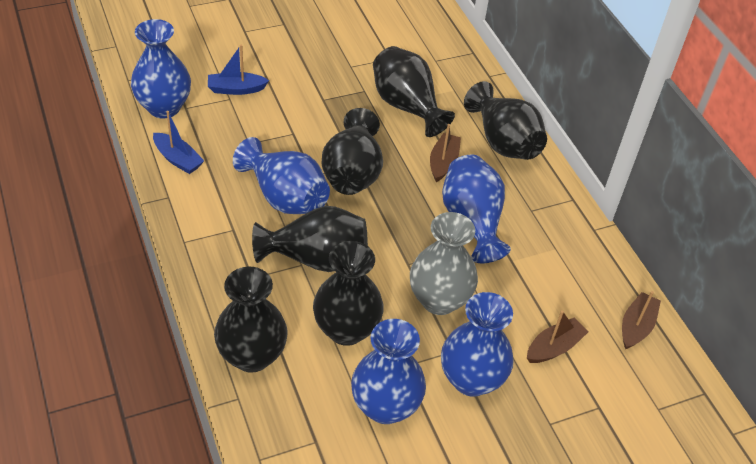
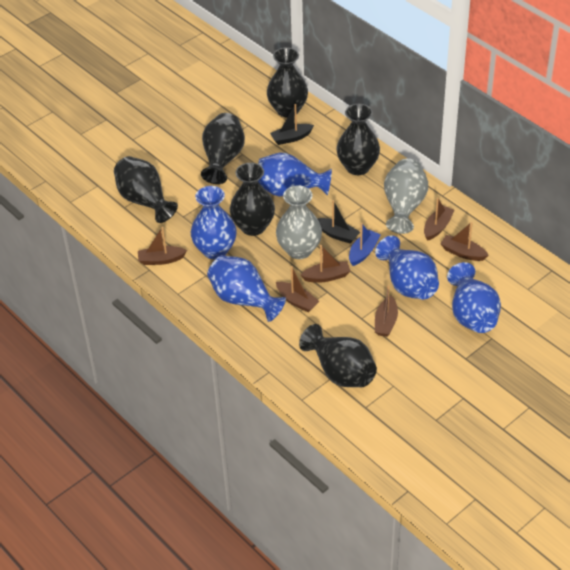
black boat: 0 -> 2
blue boat: 2 -> 1
brown boat: 3 -> 6
grey vase: 1 -> 2

